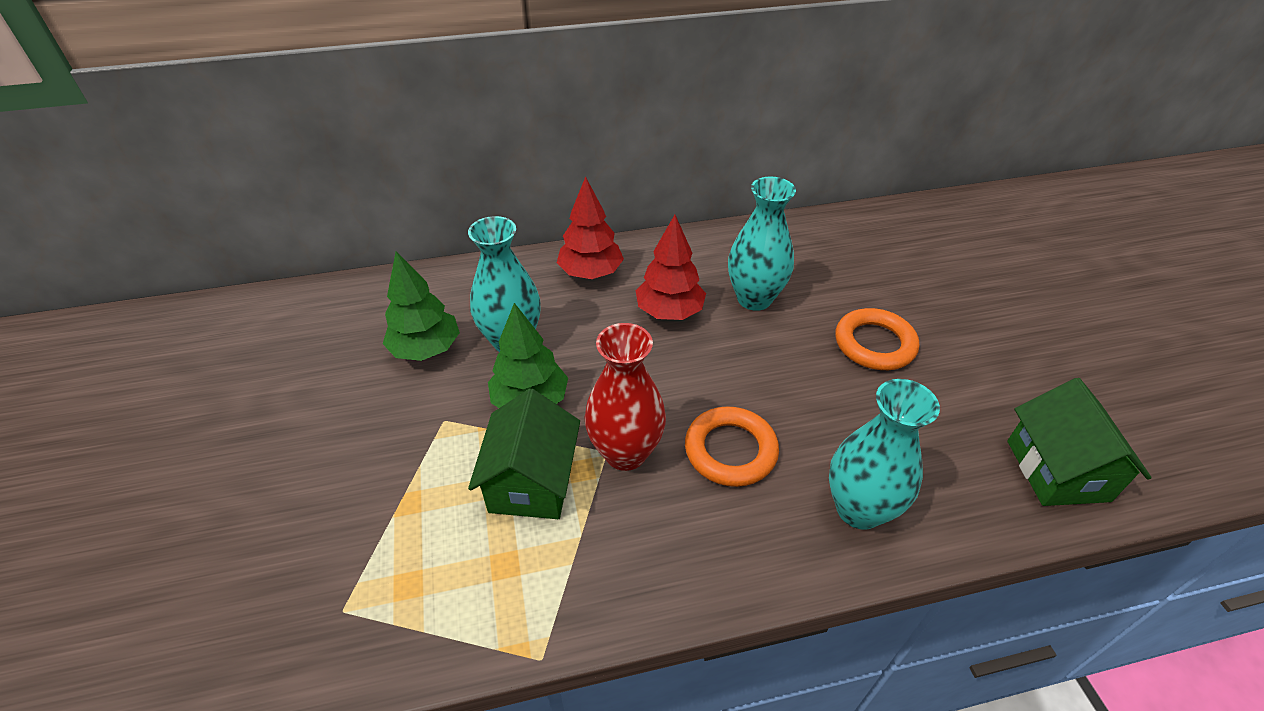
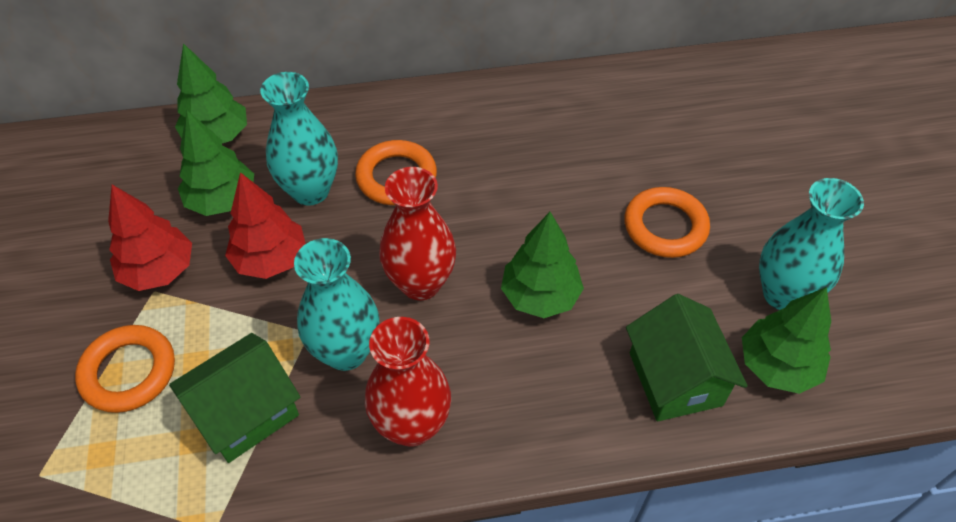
green tree: 2 -> 4
orange ring: 2 -> 3
red vase: 1 -> 2

